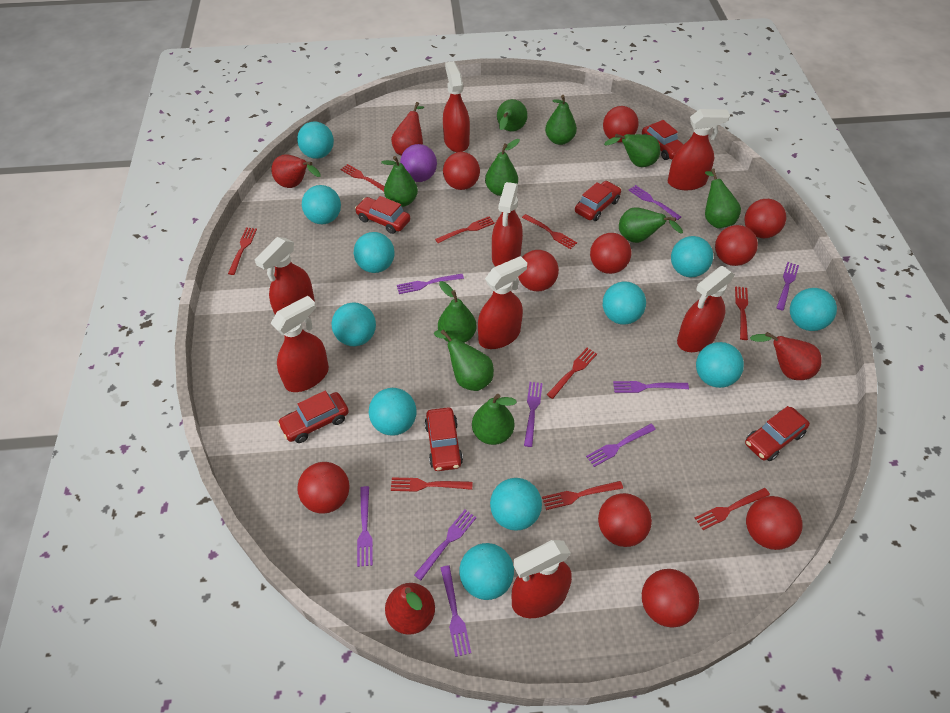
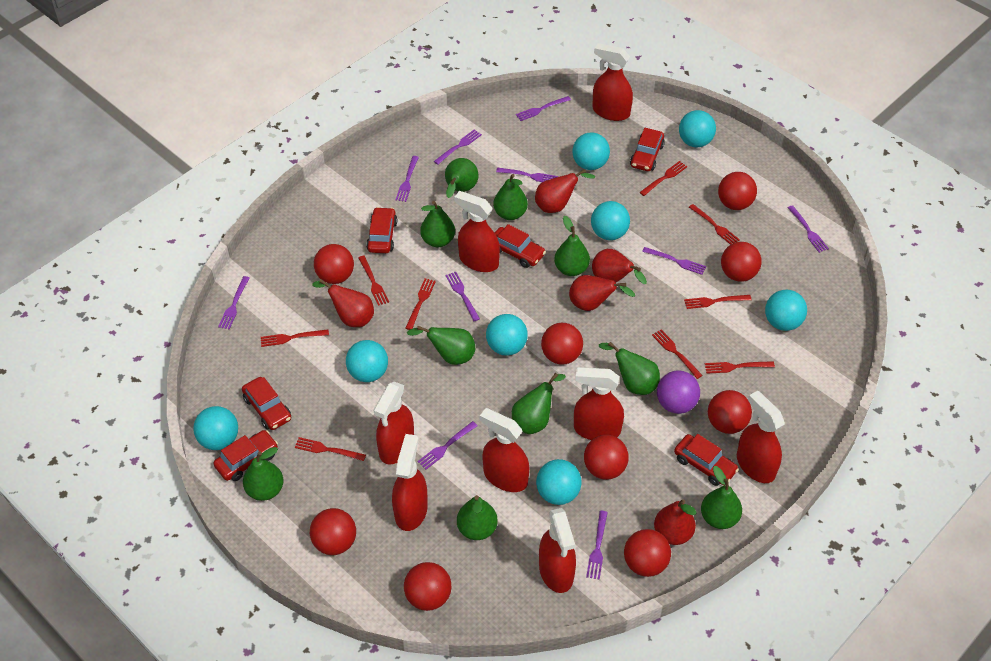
purple fork: 9 -> 10
red ball: 10 -> 9
red pear: 4 -> 5
turquoise ball: 11 -> 8

